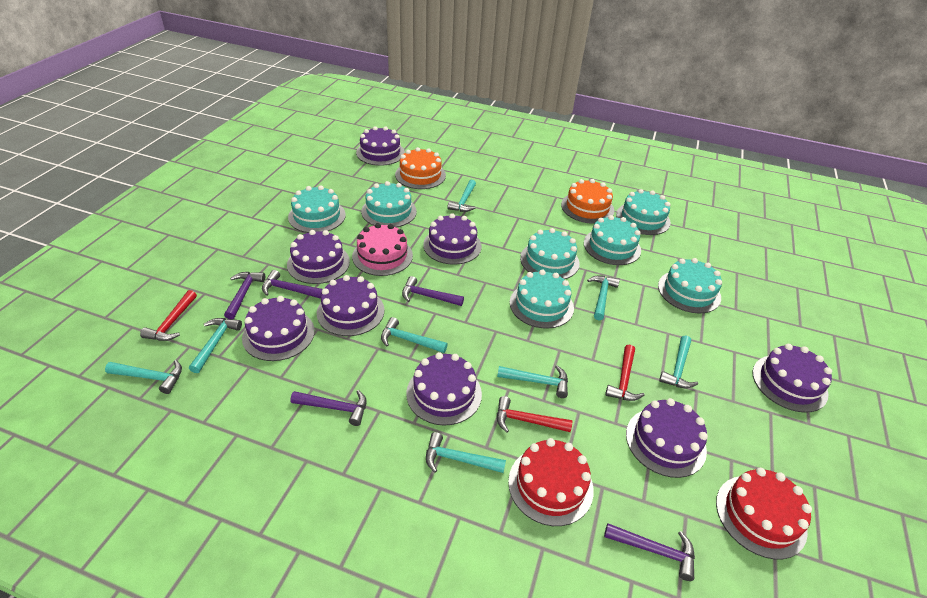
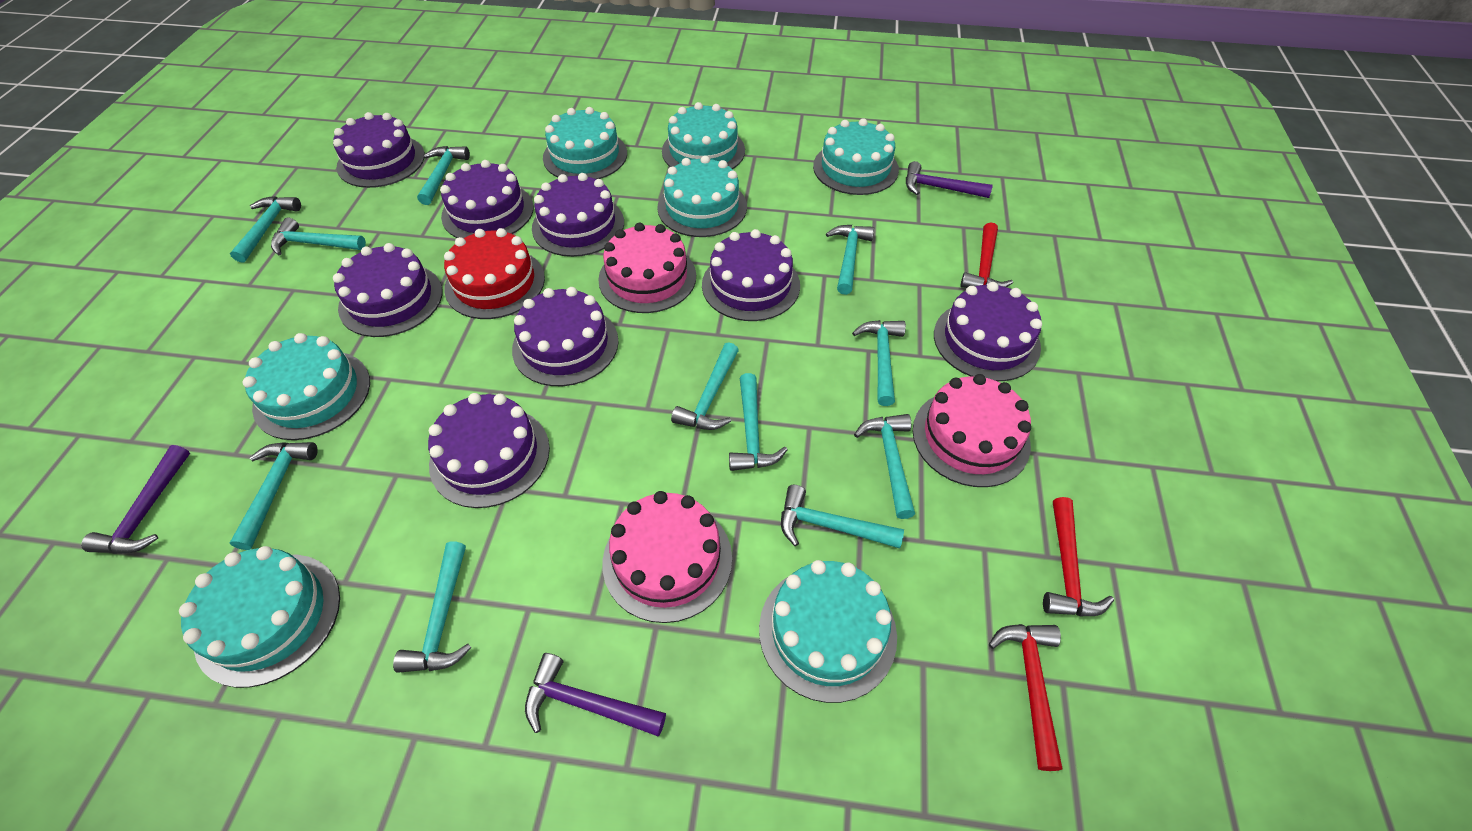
orange cake: 2 -> 0
pink cake: 1 -> 3
purple hammer: 5 -> 3
red cake: 2 -> 1
turquoise hammer: 8 -> 11

